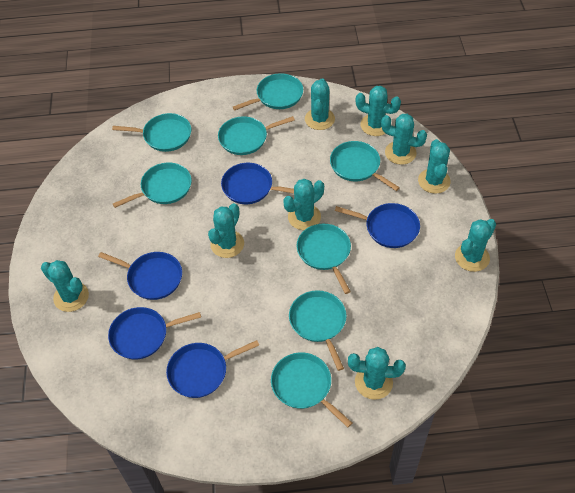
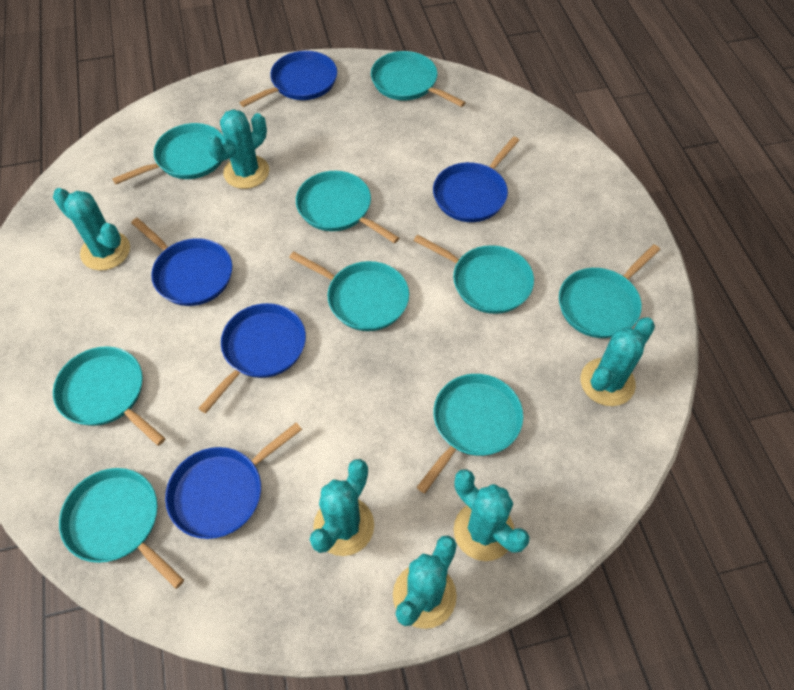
turquoise cactus: 9 -> 6
turquoise pan: 8 -> 9

